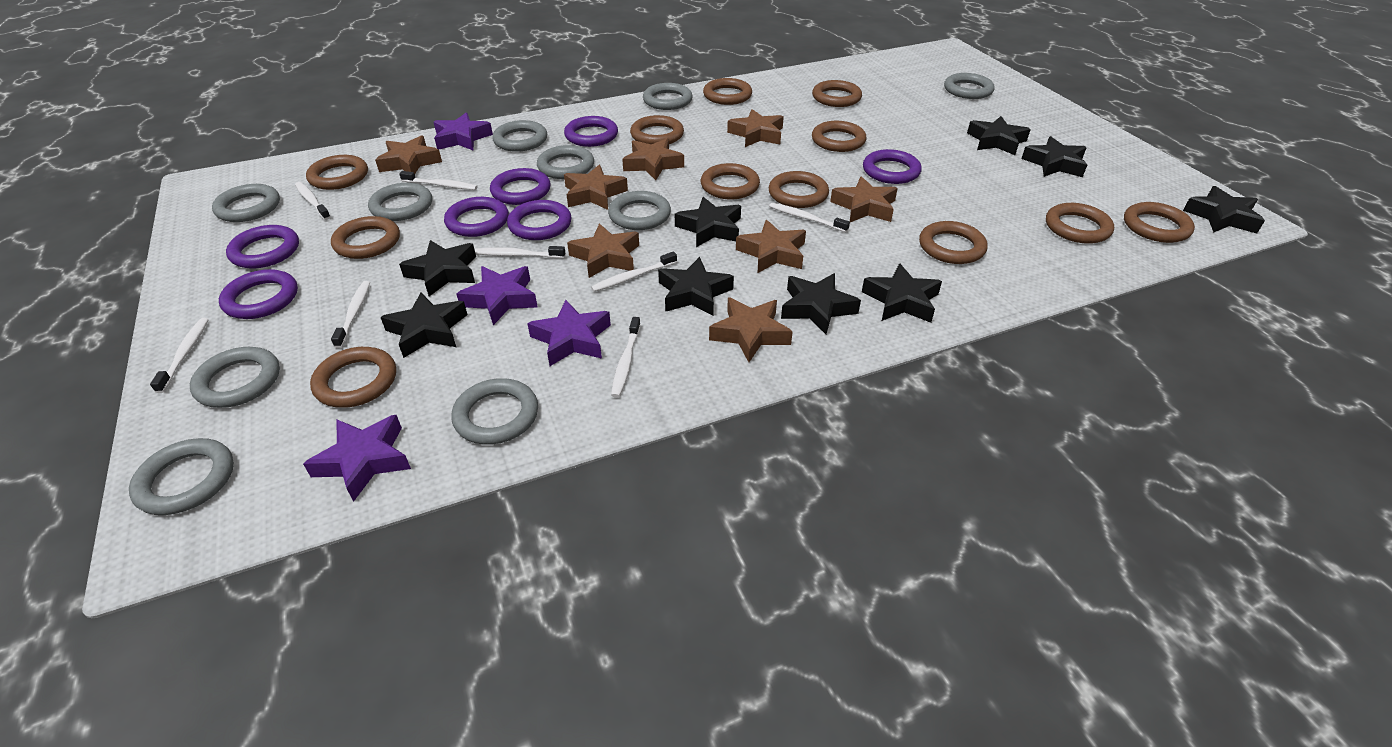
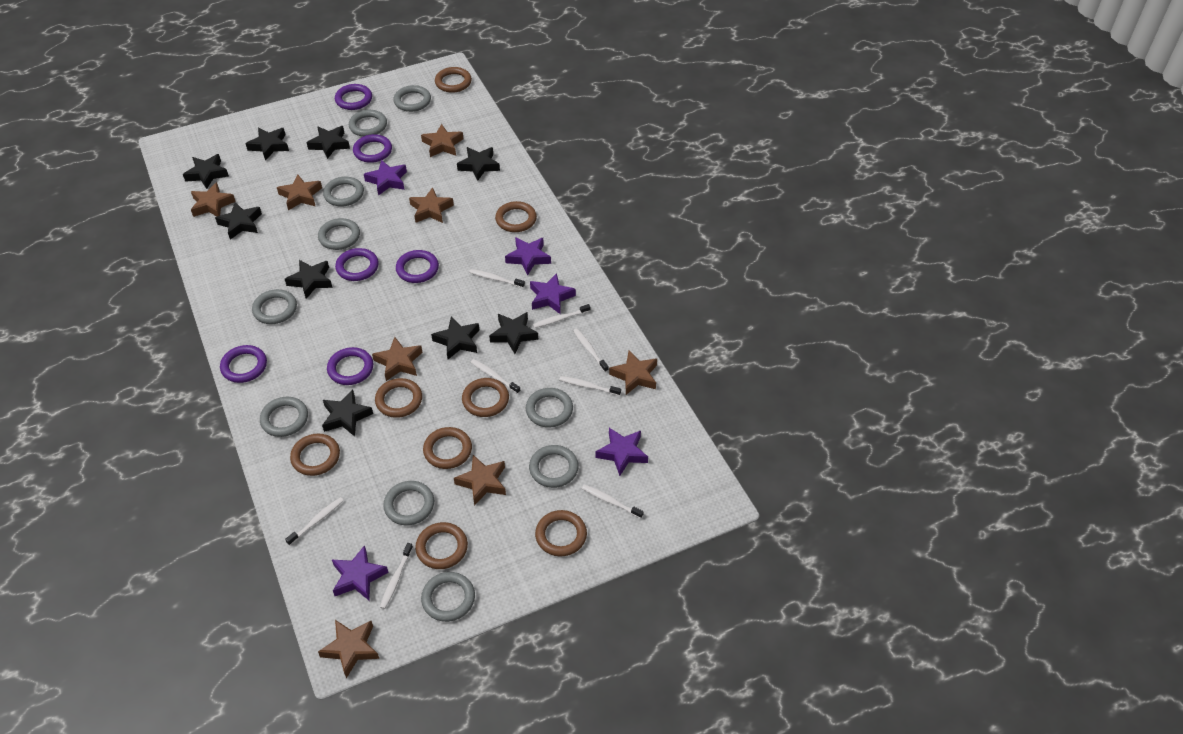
brown ring: 12 -> 8
purple ring: 7 -> 6
purple star: 4 -> 5

